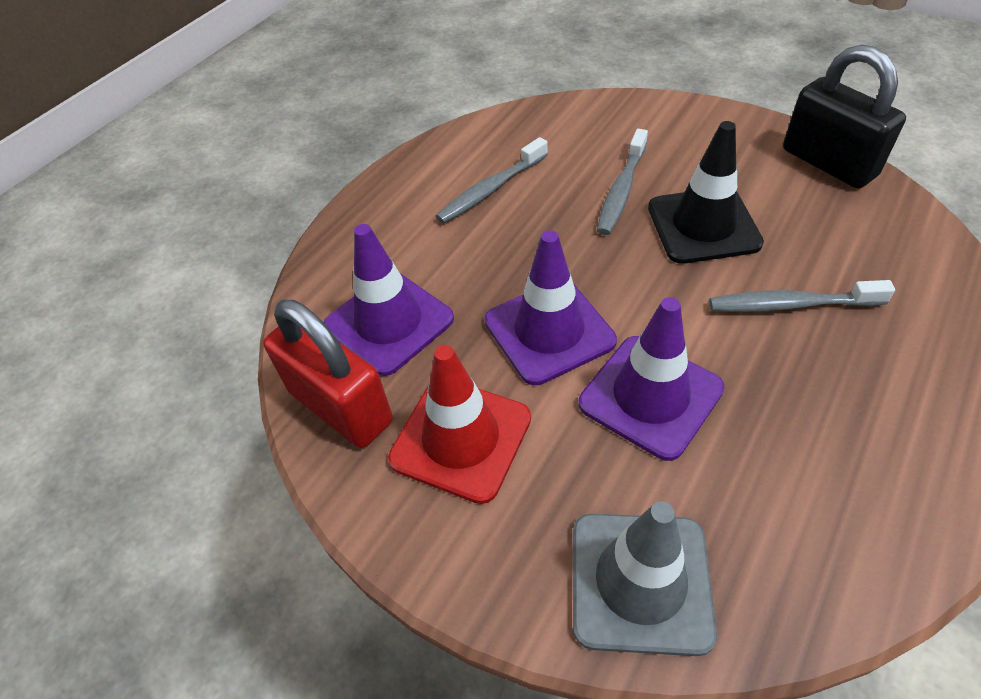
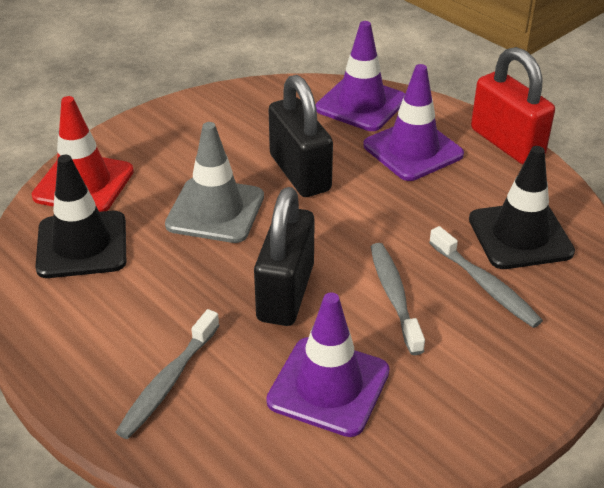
black padlock: 1 -> 2
black traffic cone: 1 -> 2

